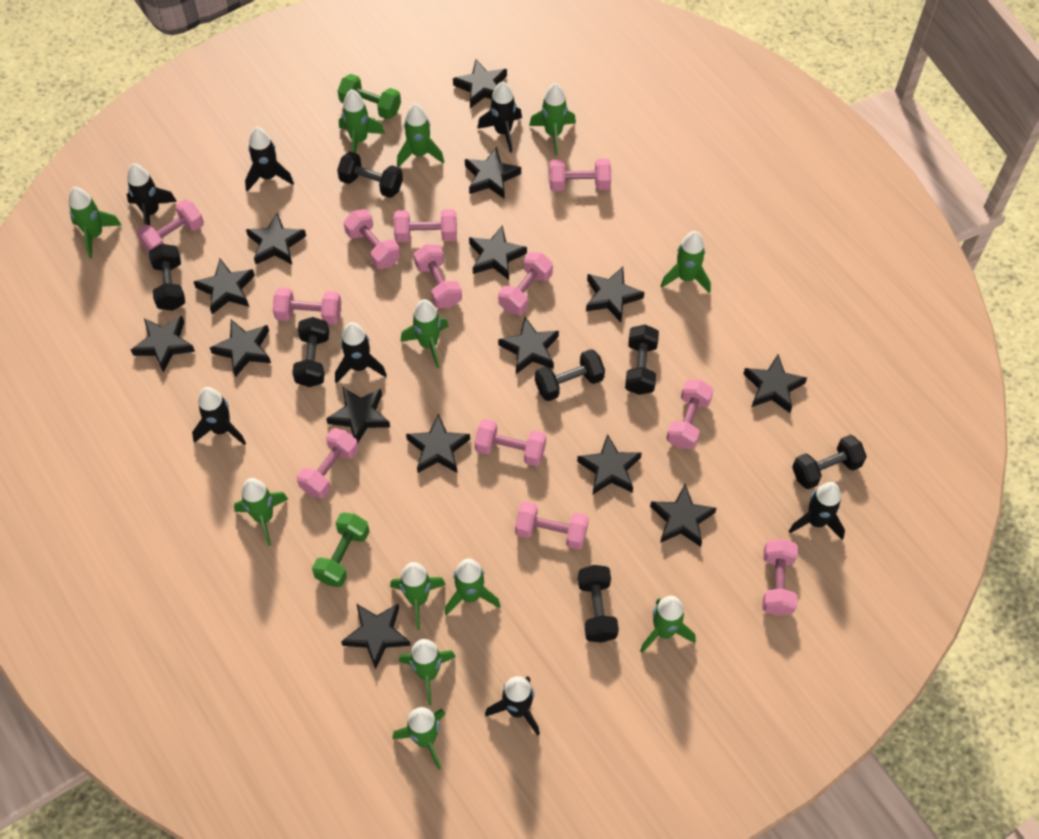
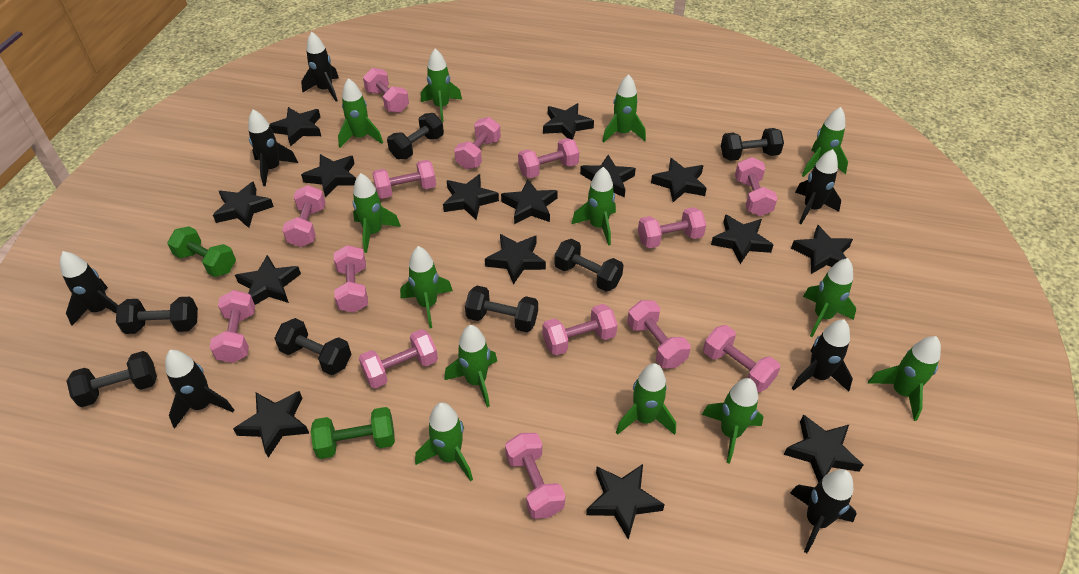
green rocket: 12 -> 13
pink dumbbell: 12 -> 14

